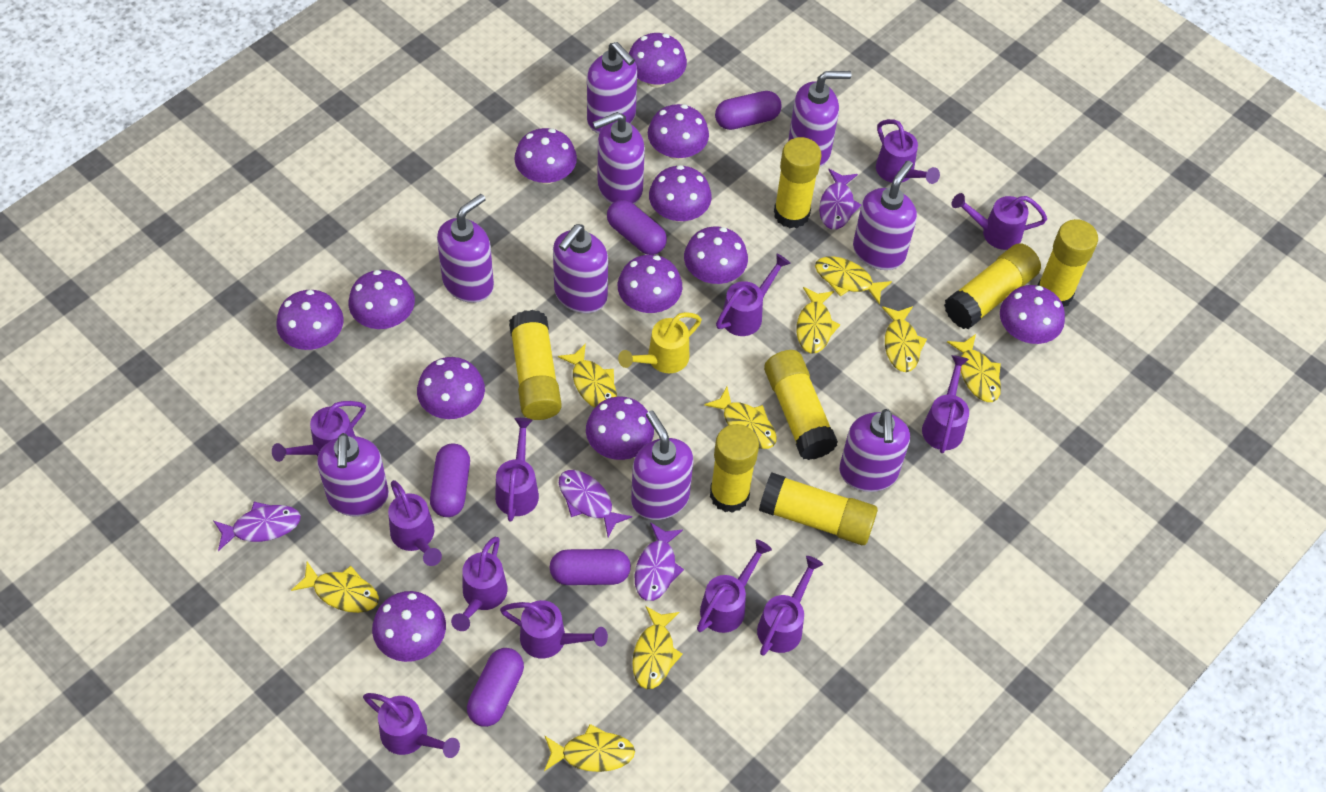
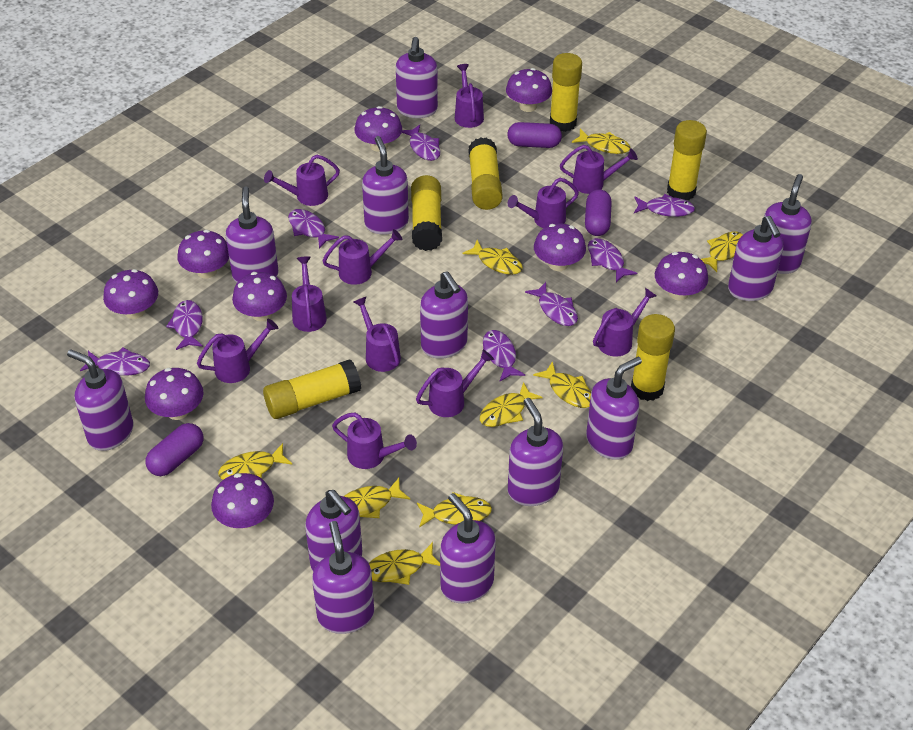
purple capsule: 5 -> 3
purple fish: 4 -> 8
purple mushroom: 12 -> 9
purple soap dispenser: 9 -> 12
purple watering can: 12 -> 11
yellow glue stick: 7 -> 6
yellow watering can: 1 -> 0

